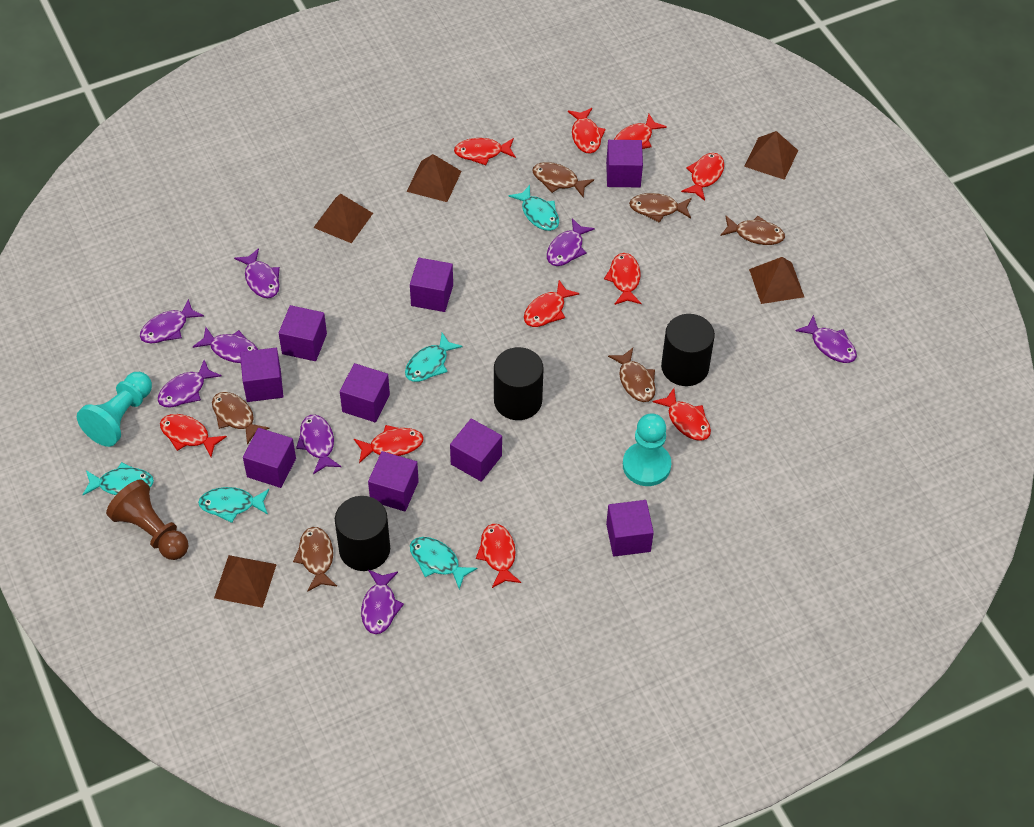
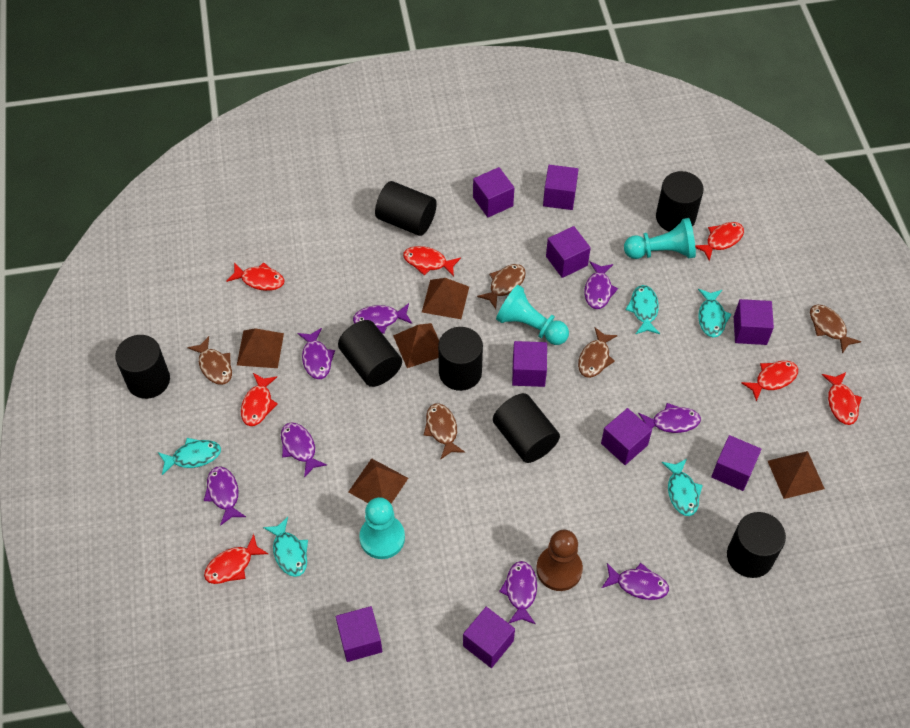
black cylinder: 3 -> 7
brown fish: 6 -> 5
red fish: 10 -> 7
turquoise pawn: 2 -> 3

